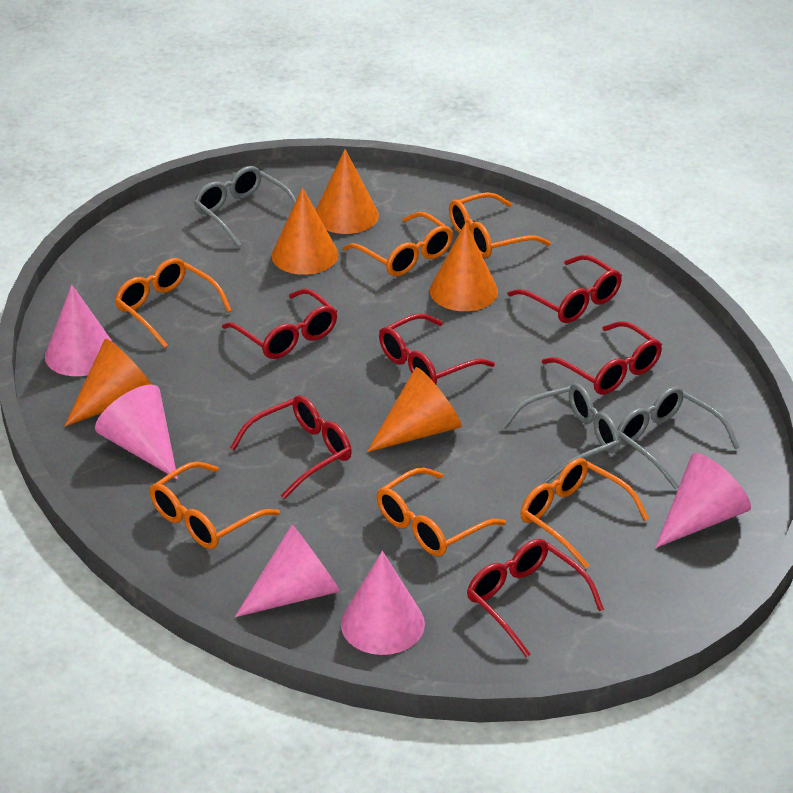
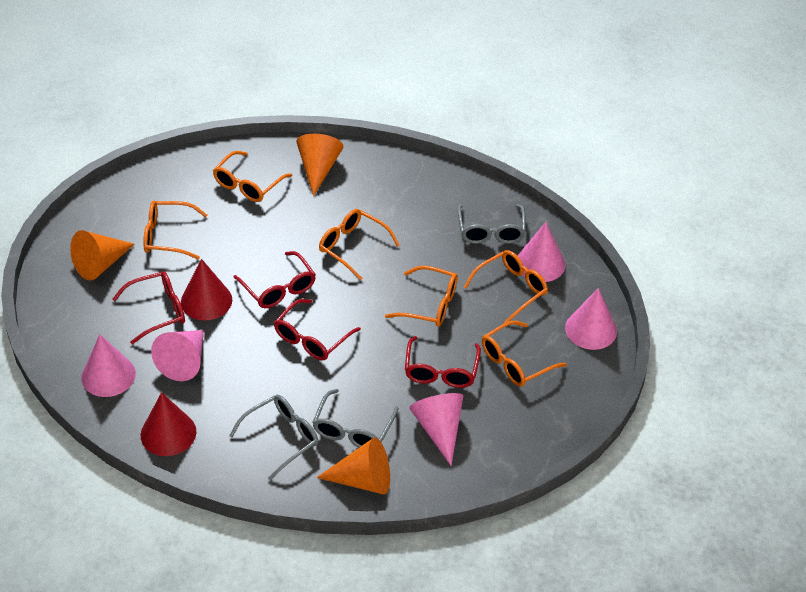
orange cone: 5 -> 3
red cone: 0 -> 2
red glasses: 6 -> 4

